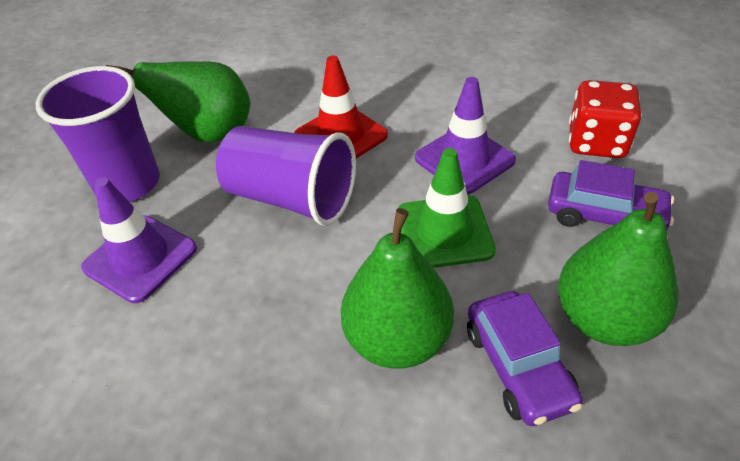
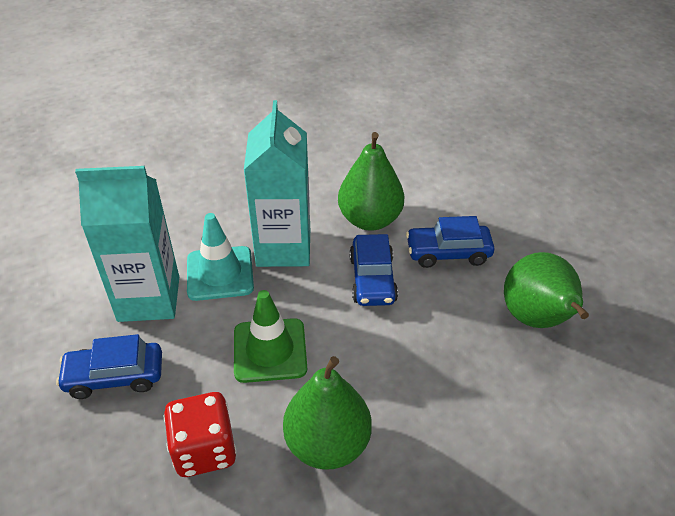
blue car: 0 -> 3
purple car: 2 -> 0
purple cup: 2 -> 0
purple traffic cone: 2 -> 0
red traffic cone: 1 -> 0
turquoise carton: 0 -> 2
turquoise traffic cone: 0 -> 1

